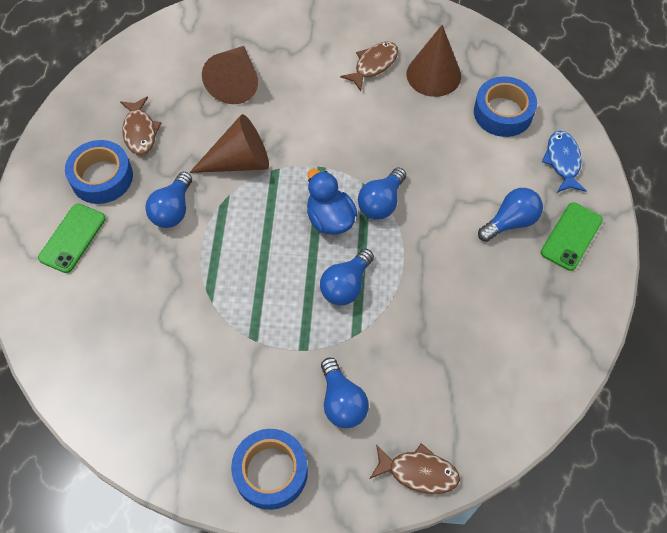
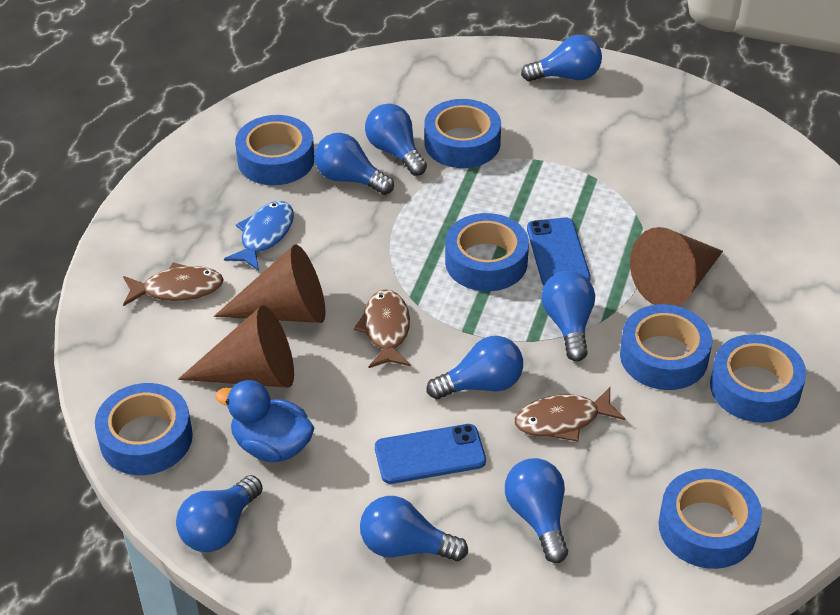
blue light bulb: 5 -> 8
blue phone: 0 -> 2
blue tape: 3 -> 7
green phone: 2 -> 0

